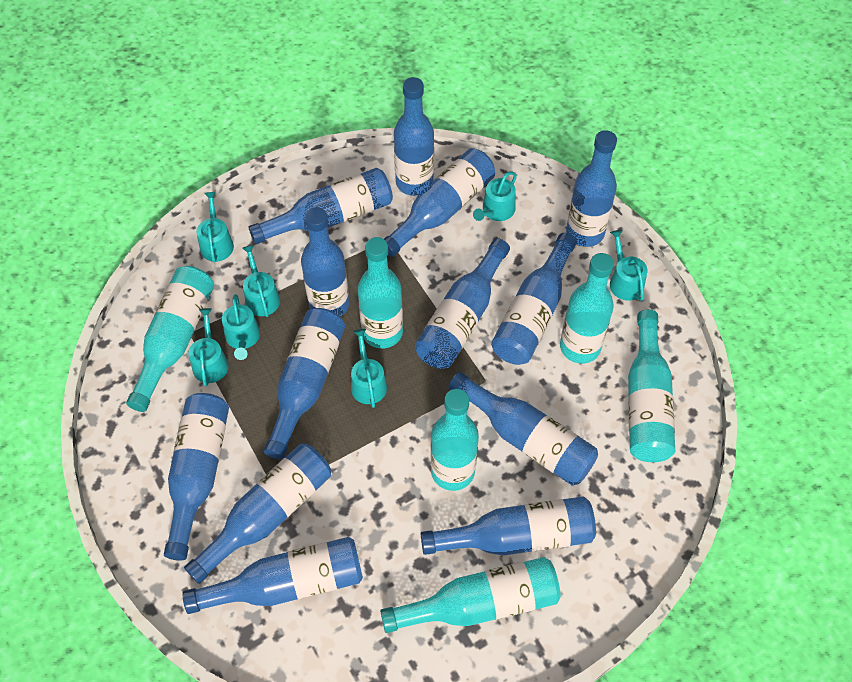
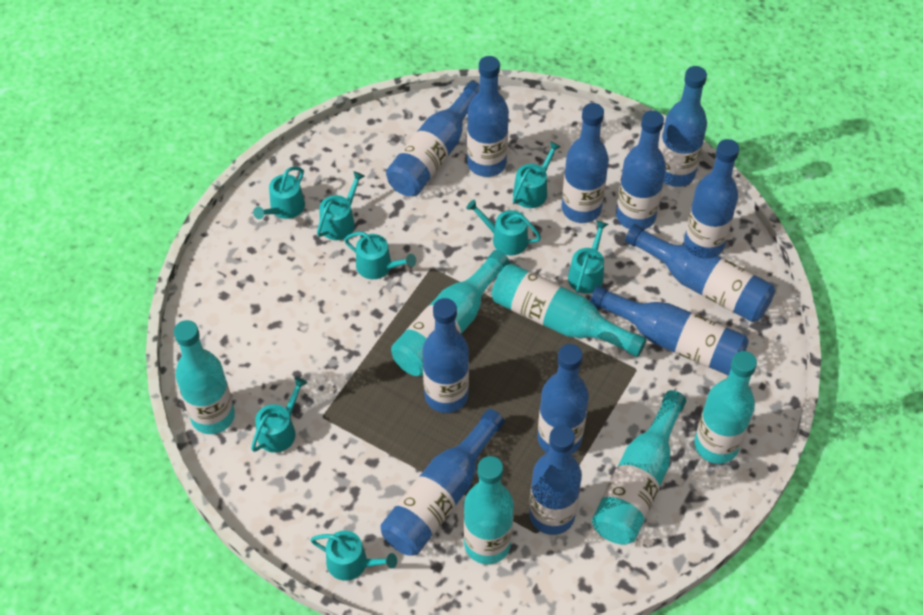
blue bottle: 13 -> 12
turquoise watering can: 7 -> 8

